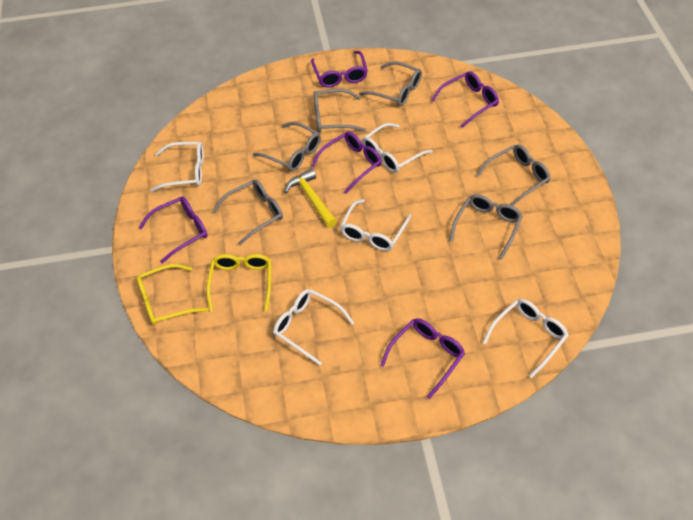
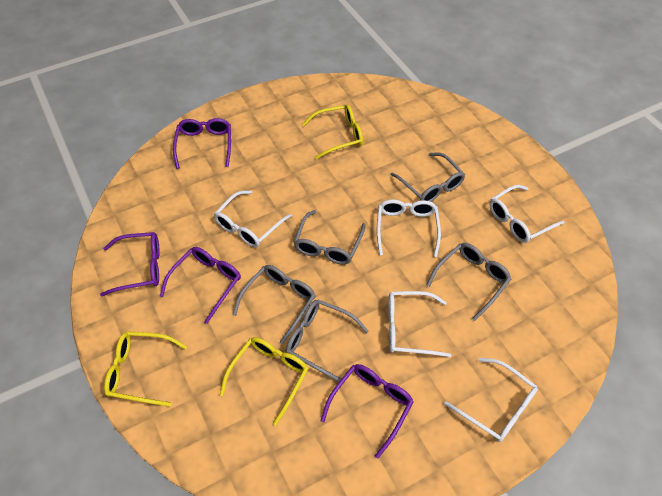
grey glasses: 6 -> 5
purple glasses: 5 -> 4
yellow glasses: 2 -> 3
yellow hammer: 1 -> 0

